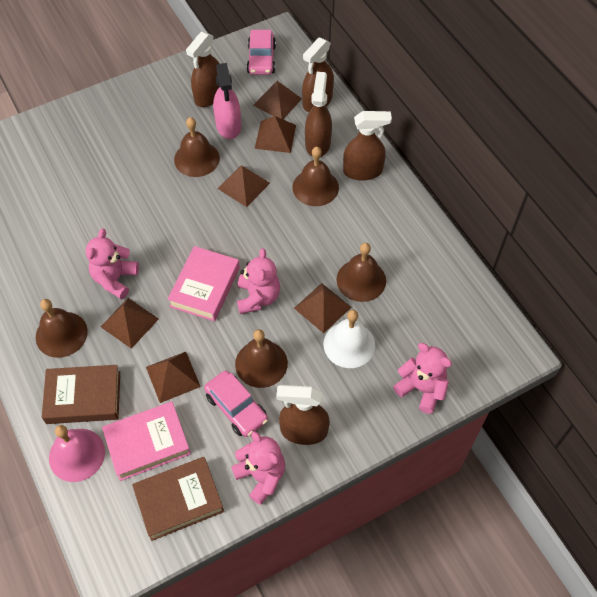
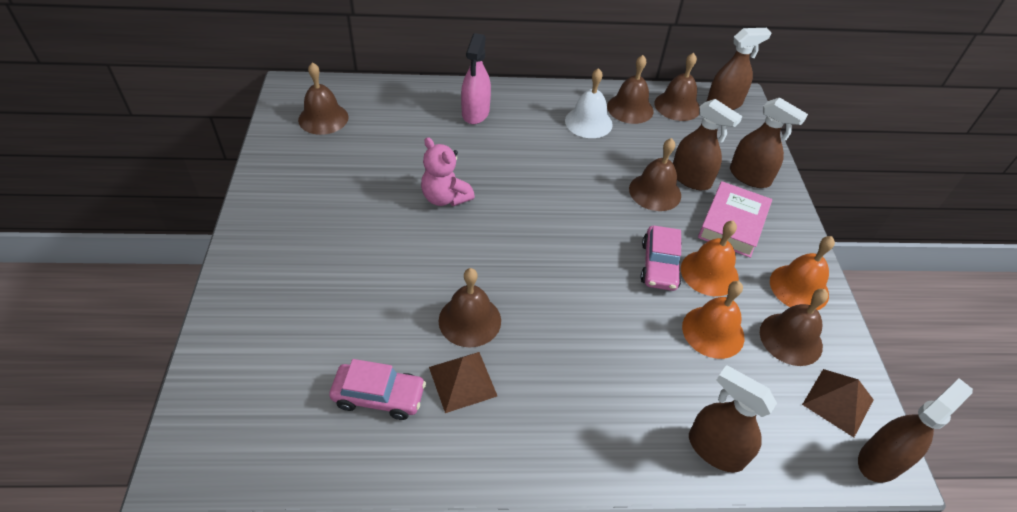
brown bell: 5 -> 6
brown book: 2 -> 0
brown pyramid: 6 -> 2
orange bell: 0 -> 3
pink bell: 1 -> 0
pink book: 2 -> 1
pink teddy bear: 4 -> 1

